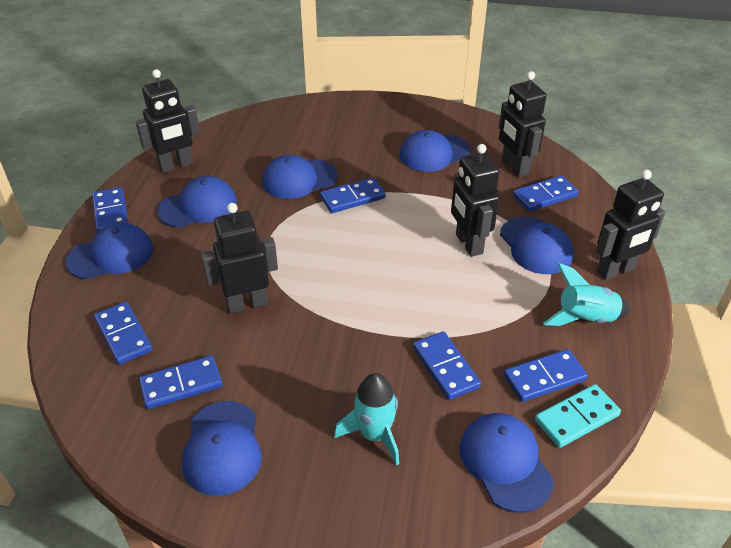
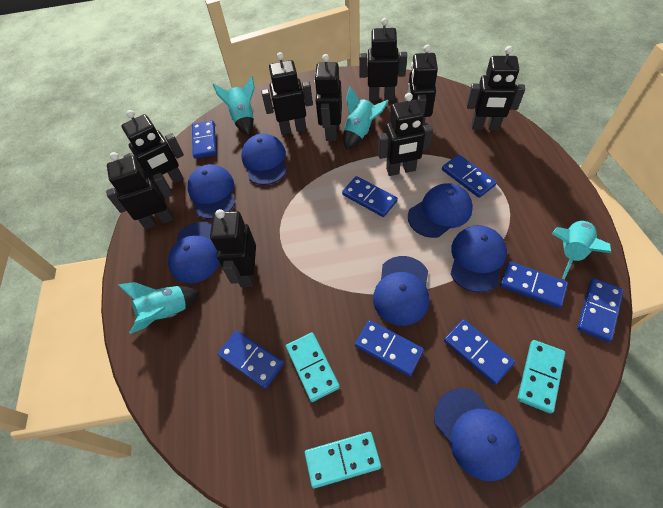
black robot: 5 -> 9
blue domino: 7 -> 8
turquoise domino: 1 -> 3
turquoise rocket: 2 -> 4

